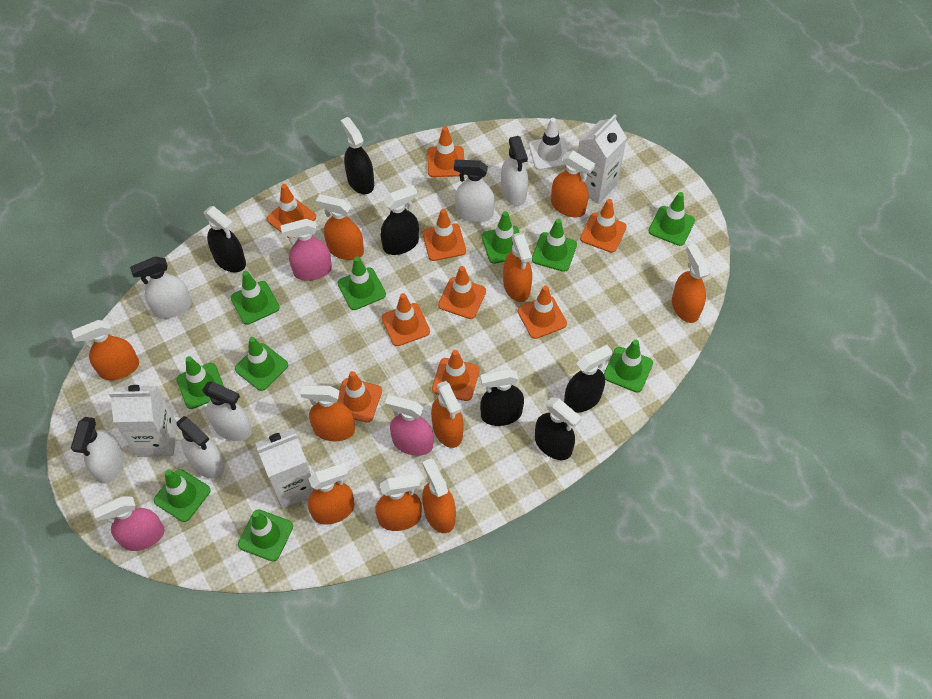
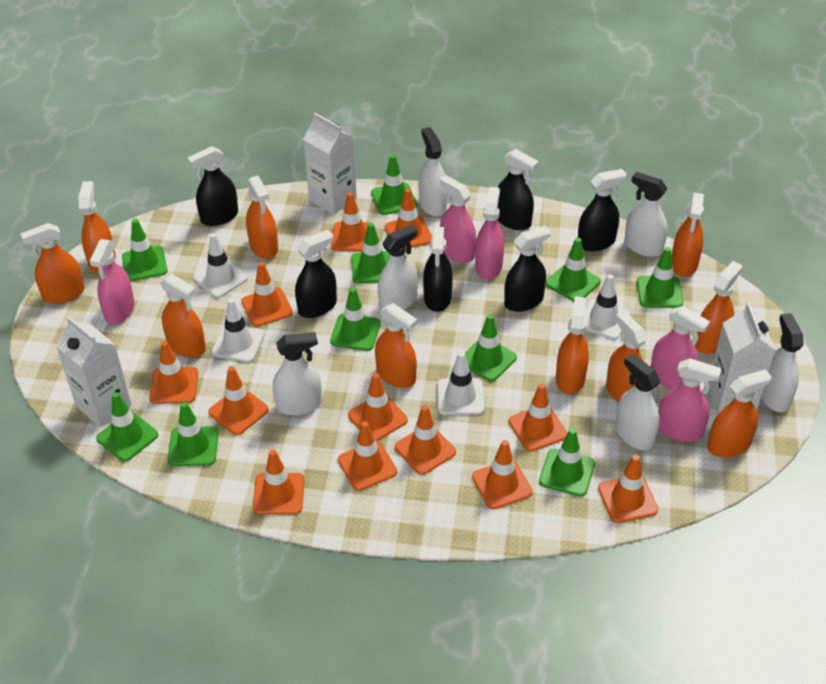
orange traffic cone: 9 -> 12
pink spray bottle: 3 -> 5
white traffic cone: 1 -> 4

